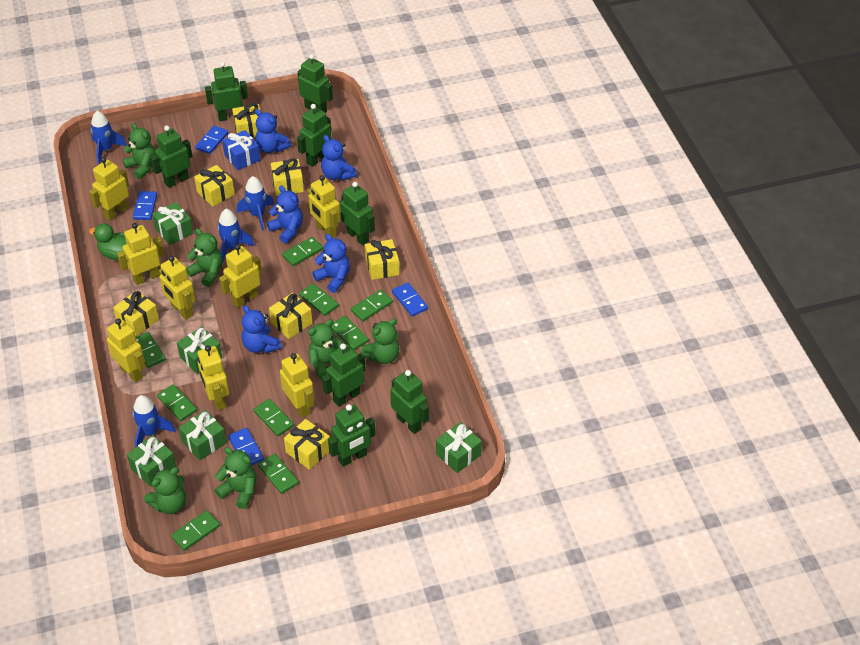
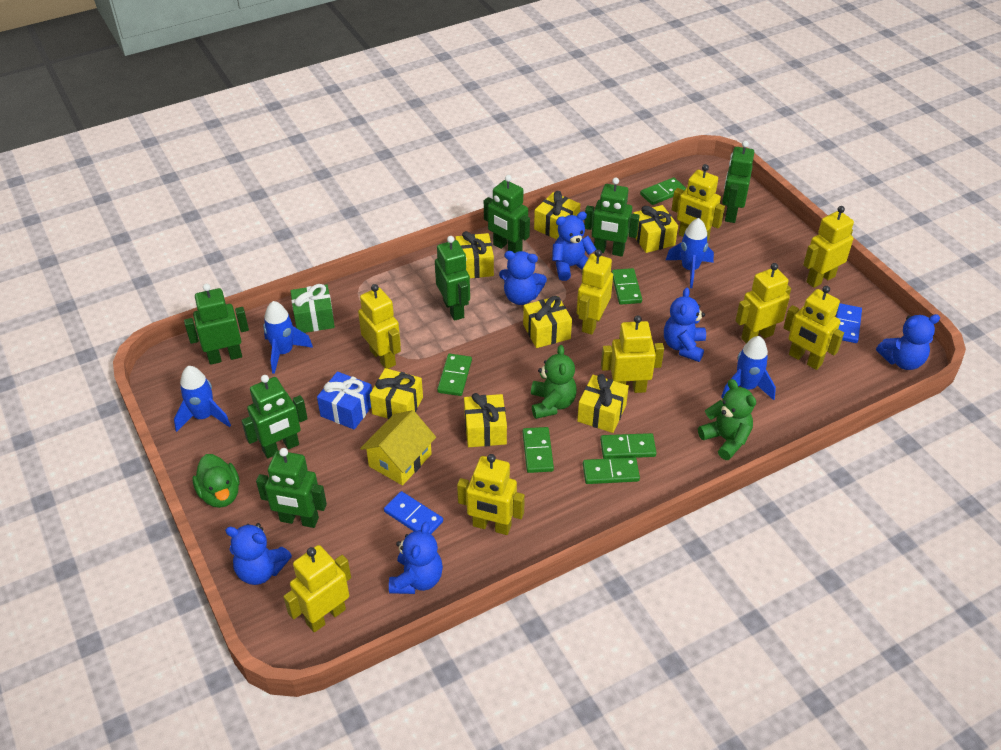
blue domino: 4 -> 2
blue teddy bear: 5 -> 6
green domino: 9 -> 6
green gift: 5 -> 1
green robot: 8 -> 7
green teddy bear: 6 -> 2
yellow house: 0 -> 1
yellow robot: 8 -> 9

